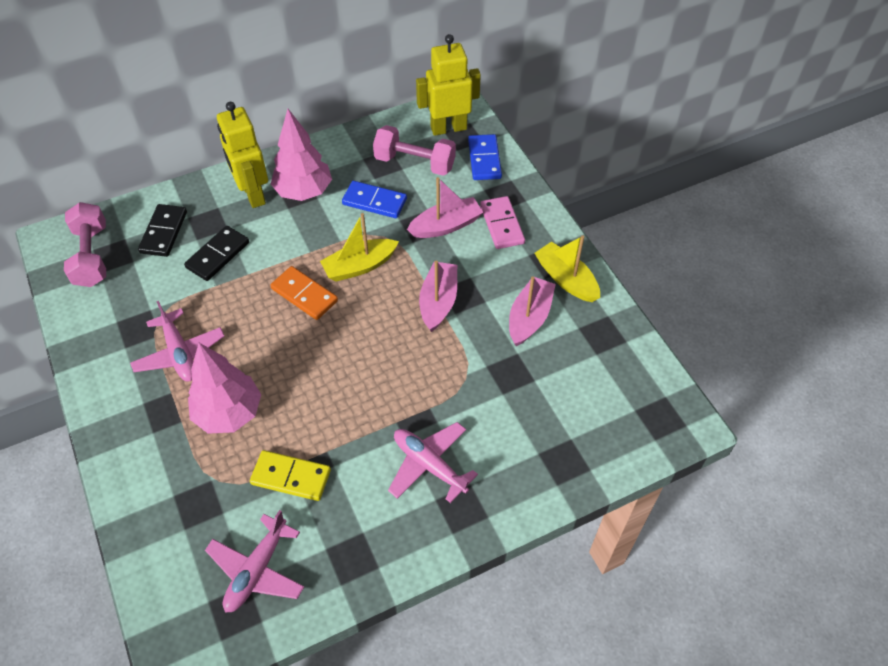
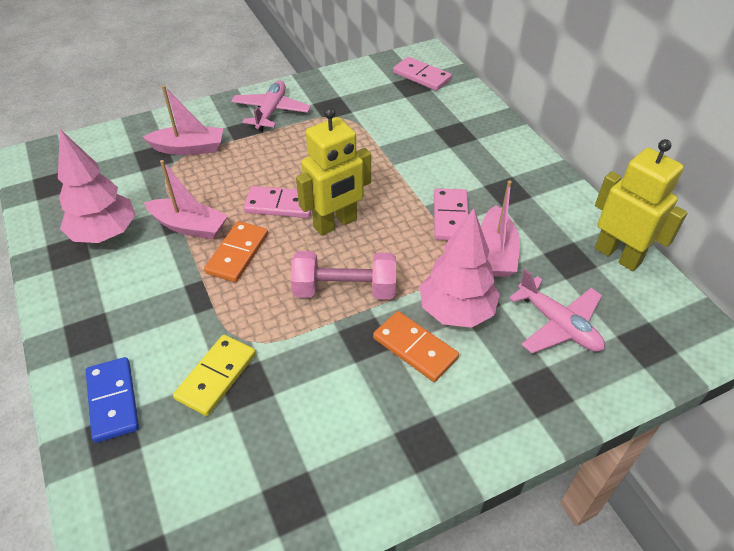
black domino: 2 -> 0
blue domino: 2 -> 1
orange domino: 1 -> 2
pink domino: 1 -> 3
pink dumbbell: 2 -> 1
pink plane: 3 -> 2
yellow boat: 2 -> 0

